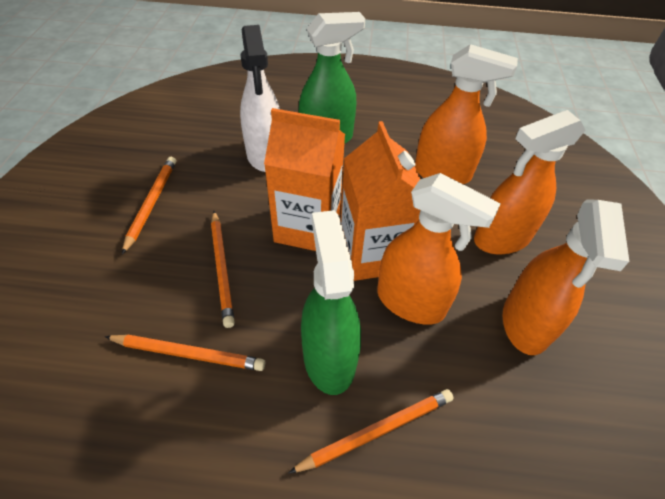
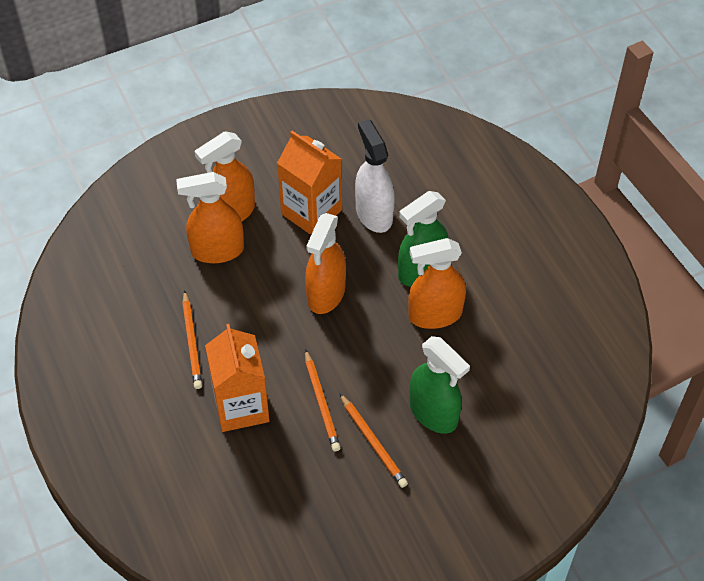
orange pencil: 4 -> 3

